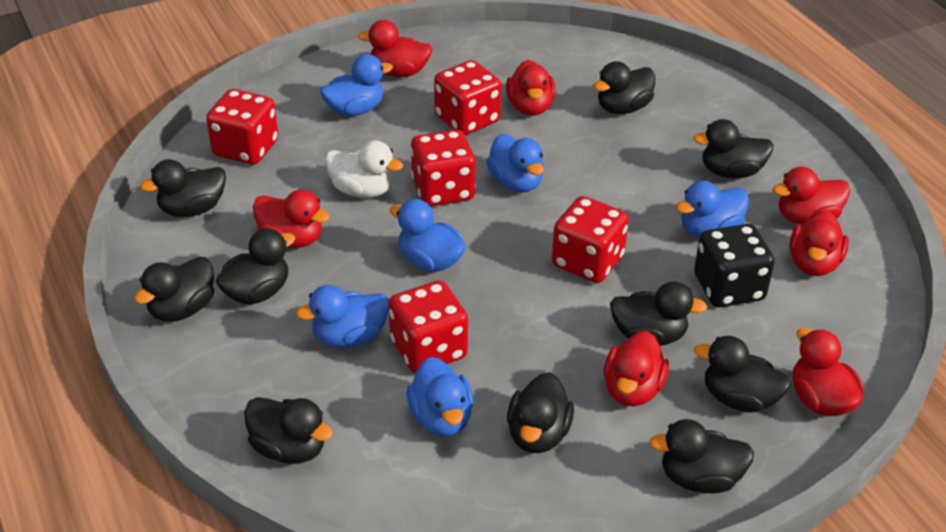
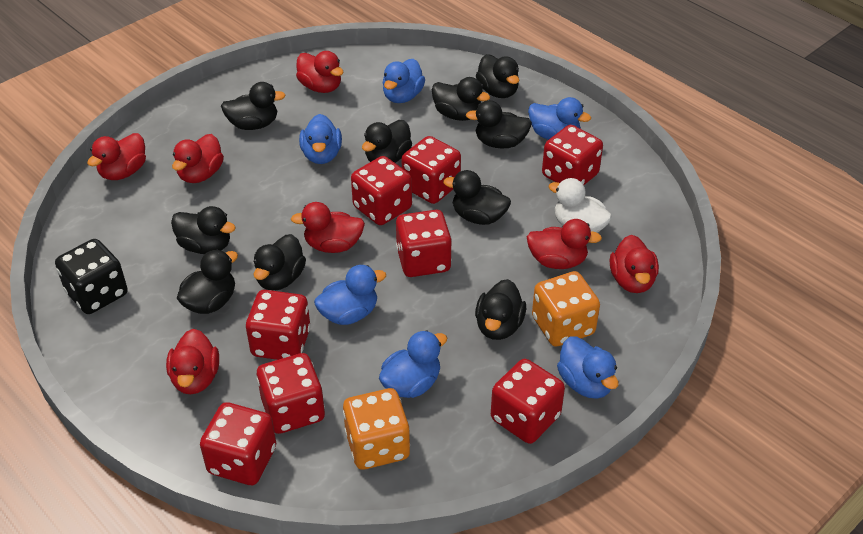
orange dice: 0 -> 2
red dice: 5 -> 8

